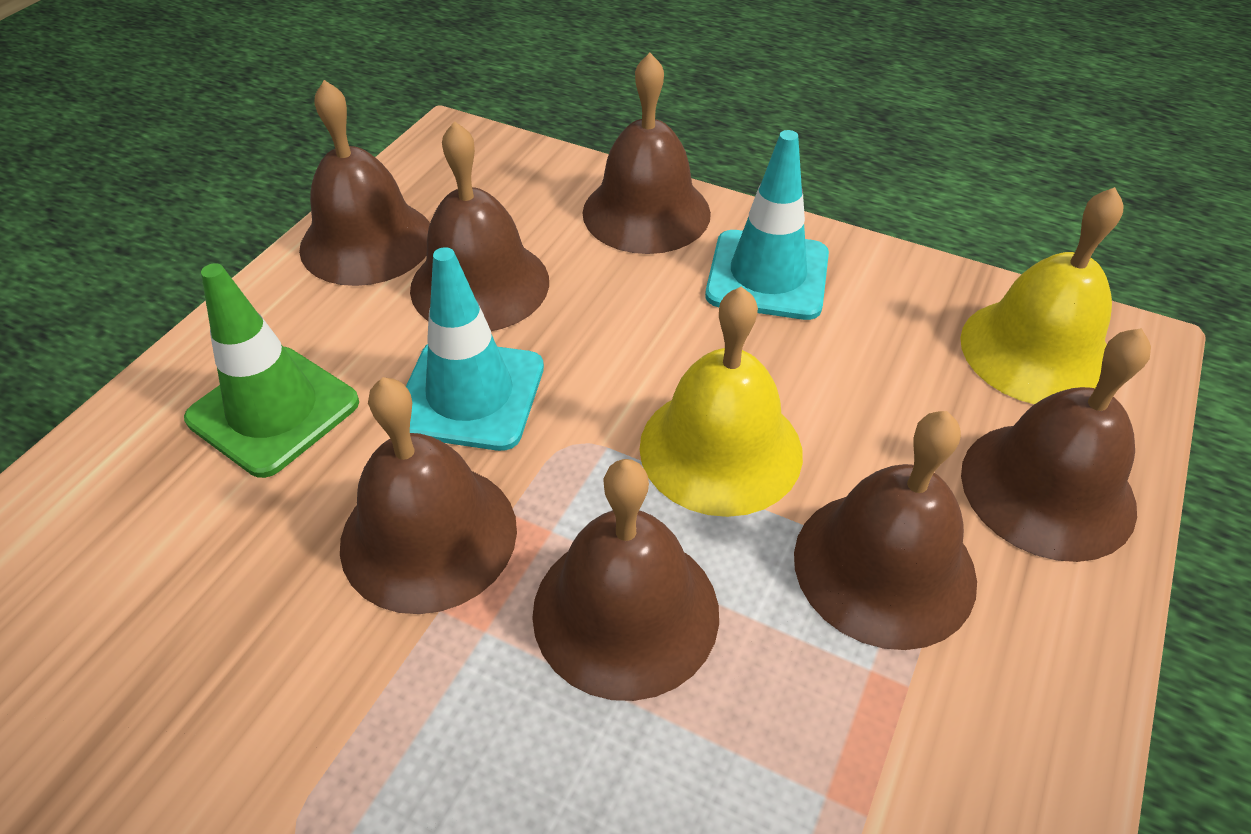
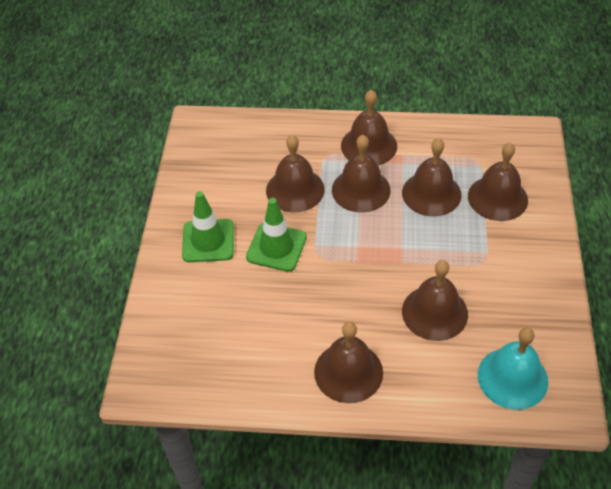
green traffic cone: 1 -> 2
turquoise bell: 0 -> 1
turquoise traffic cone: 2 -> 0
yellow bell: 2 -> 0

